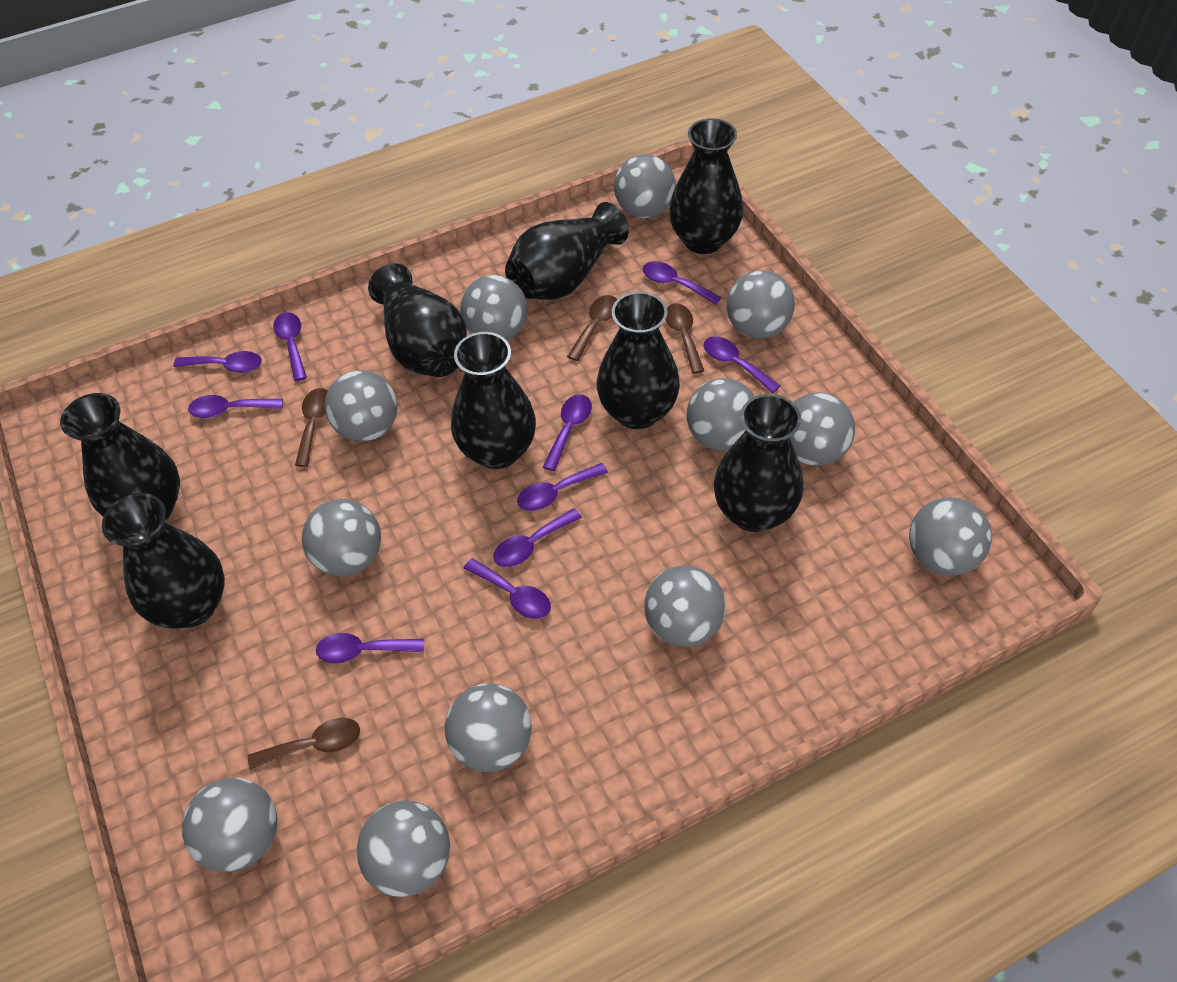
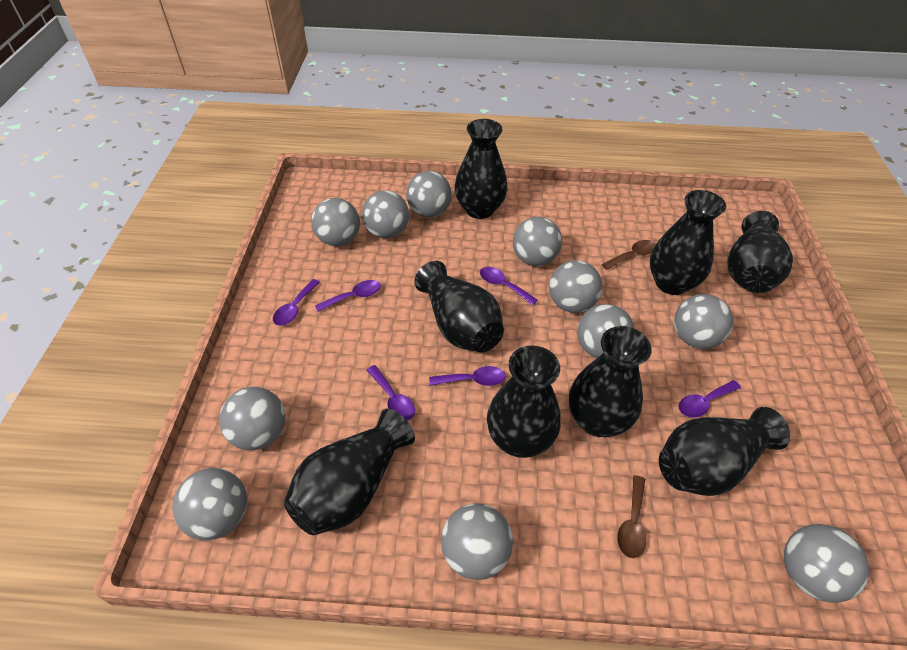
brown spoon: 4 -> 2
grey ball: 12 -> 11
purple spoon: 10 -> 6

